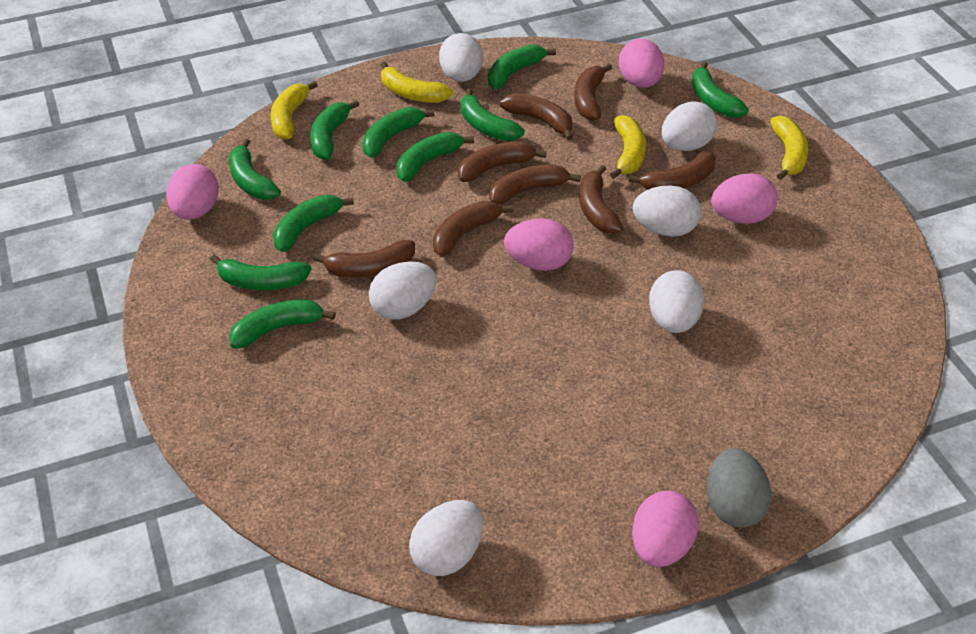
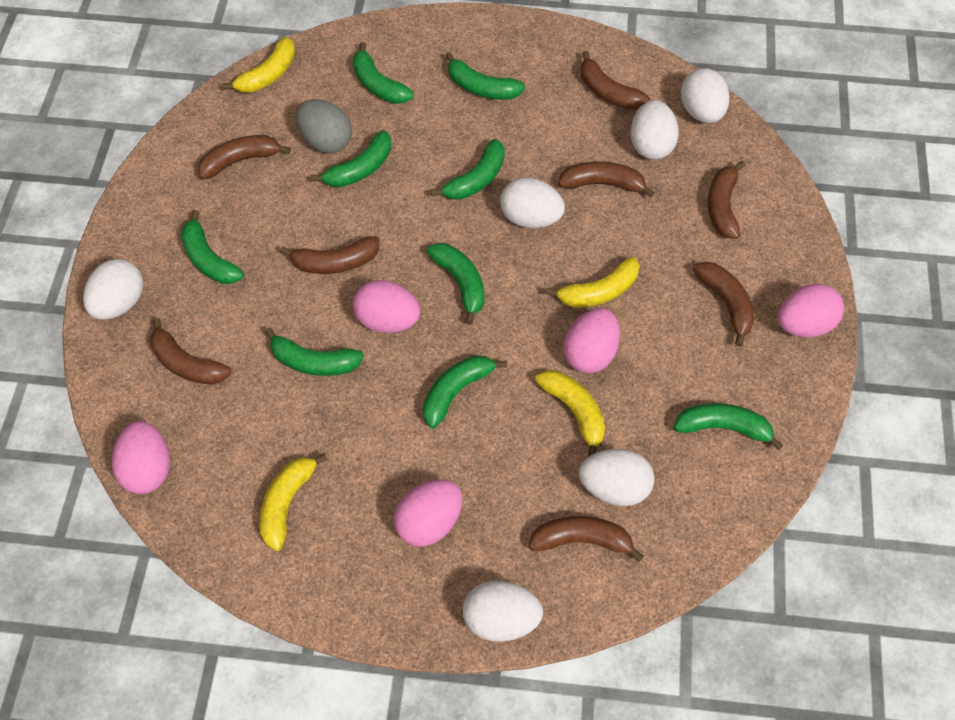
green banana: 10 -> 9

